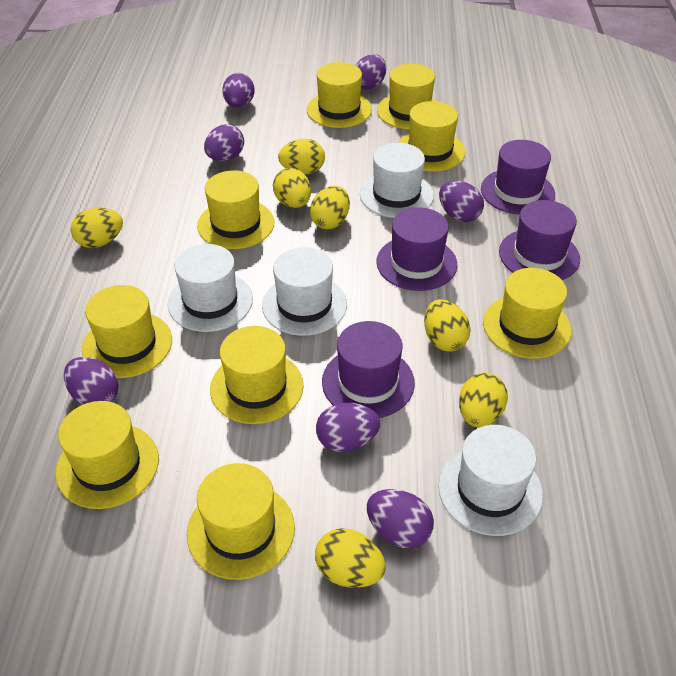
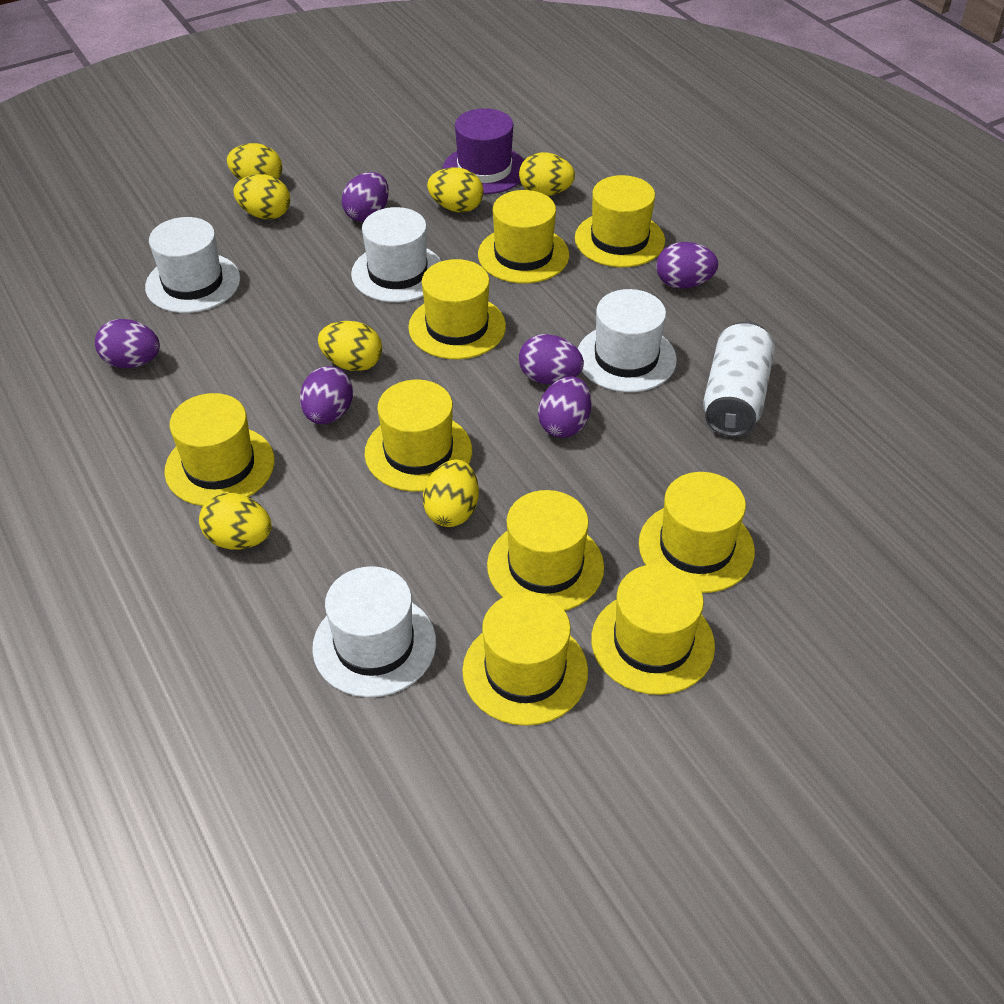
purple egg: 7 -> 6
purple hat: 4 -> 1
white can: 0 -> 1

